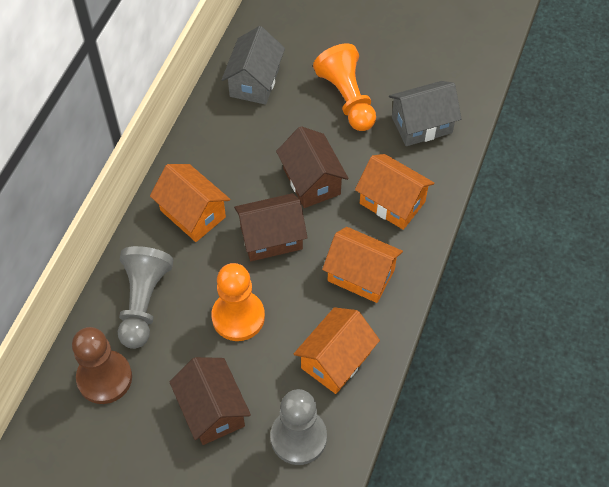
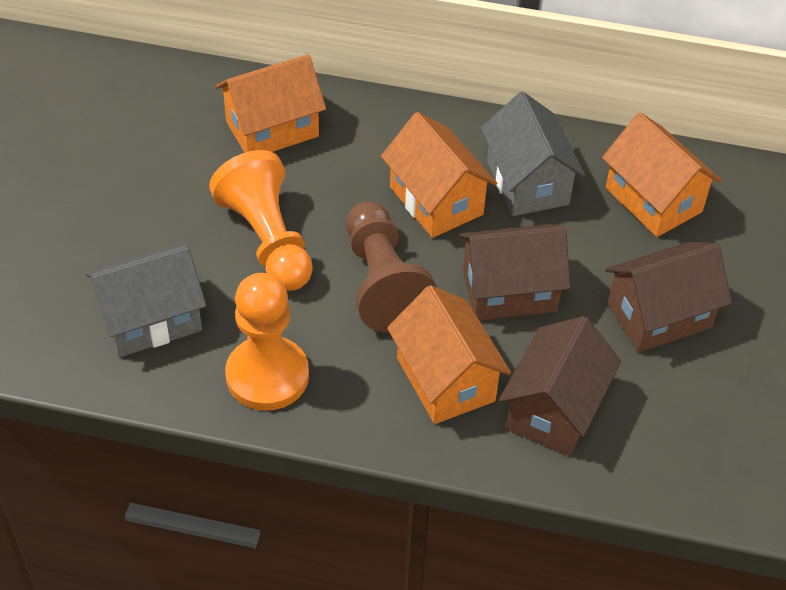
grey pawn: 2 -> 0

